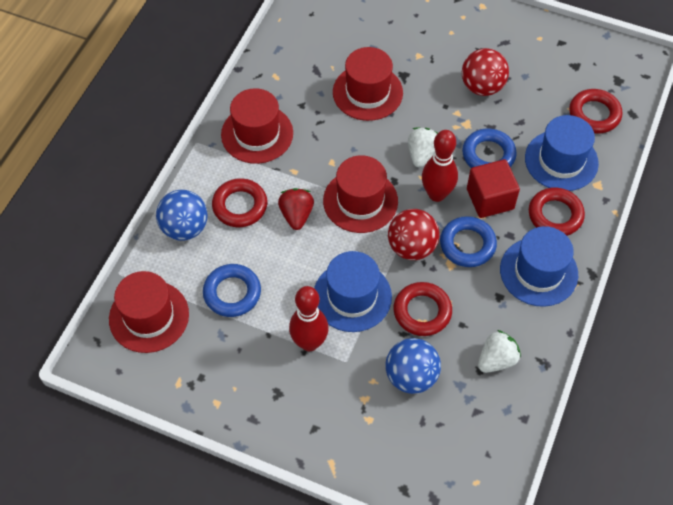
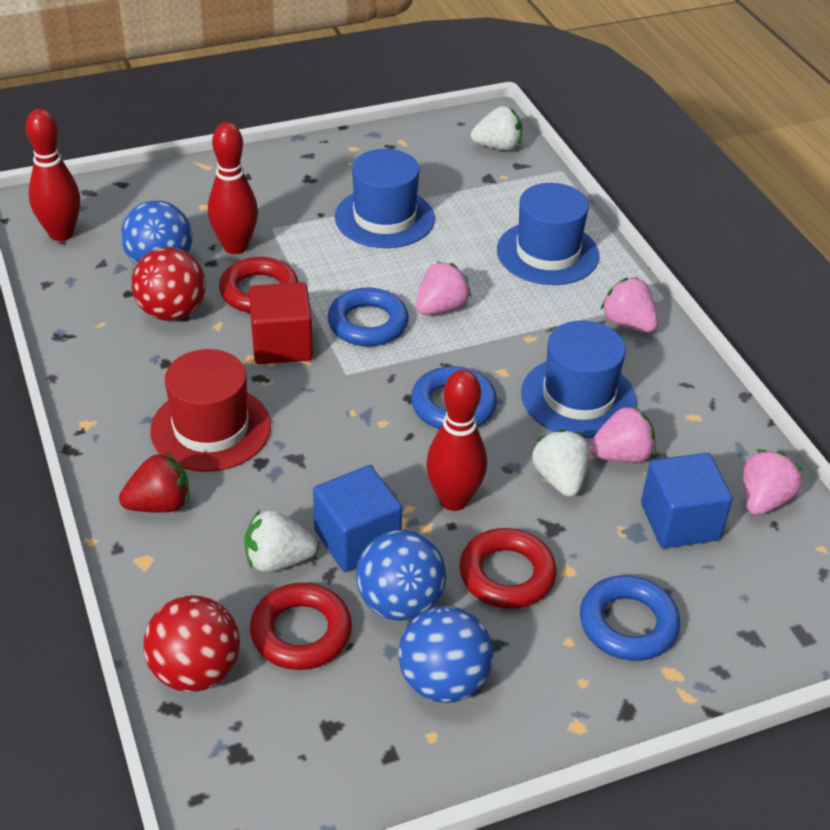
blue ball: 2 -> 3
blue cube: 0 -> 2
pink strawberry: 0 -> 4
red bowling pin: 2 -> 3
red hat: 4 -> 1
red ring: 4 -> 3
white strawberry: 2 -> 3

